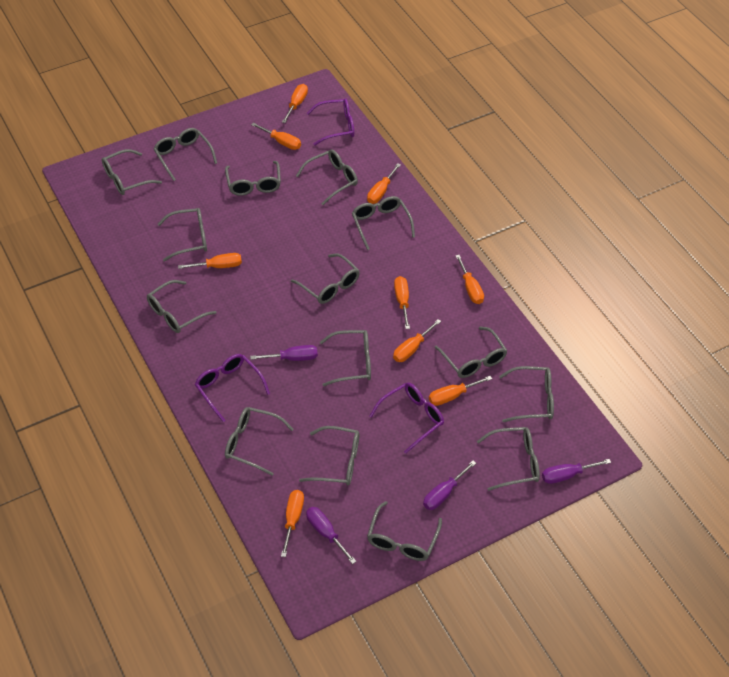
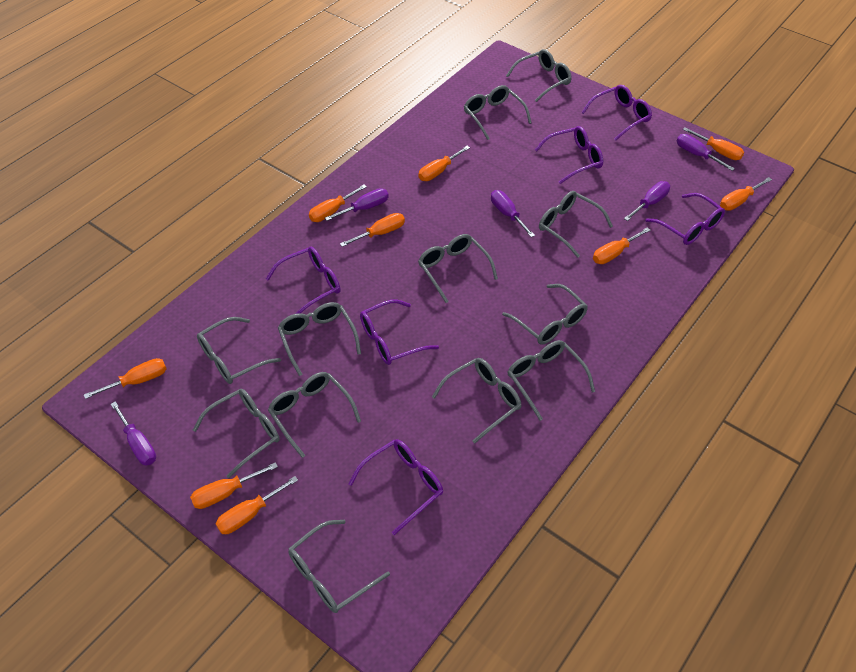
grey glasses: 15 -> 12
purple glasses: 3 -> 6
purple screwdriver: 4 -> 5

